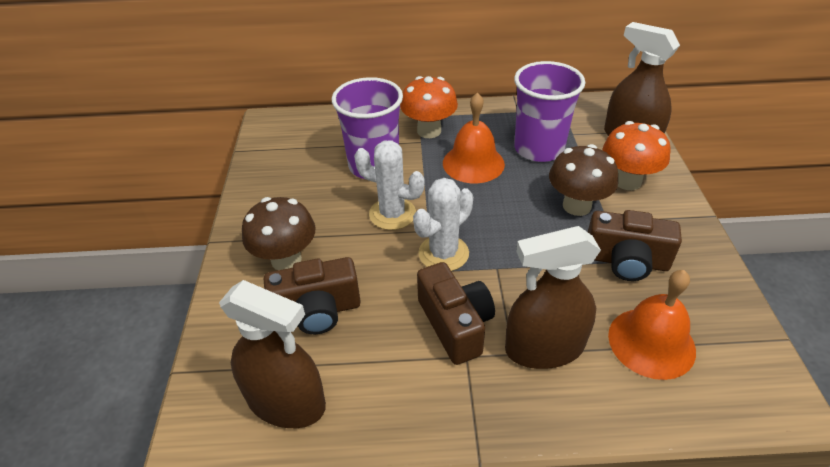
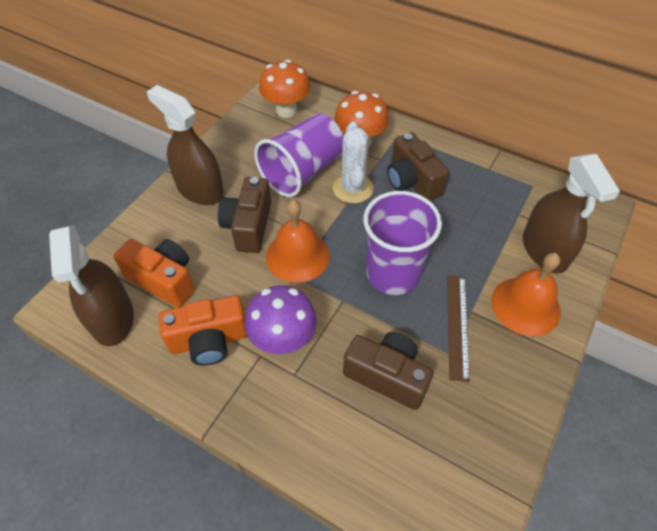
brown mushroom: 2 -> 0
brown ruler: 0 -> 1
orange camera: 0 -> 2
purple mushroom: 0 -> 1
white cactus: 2 -> 1

